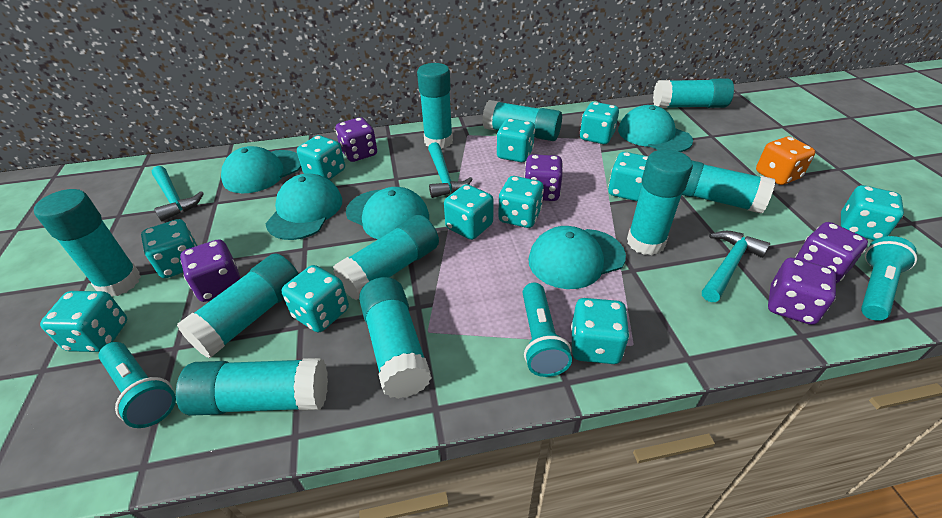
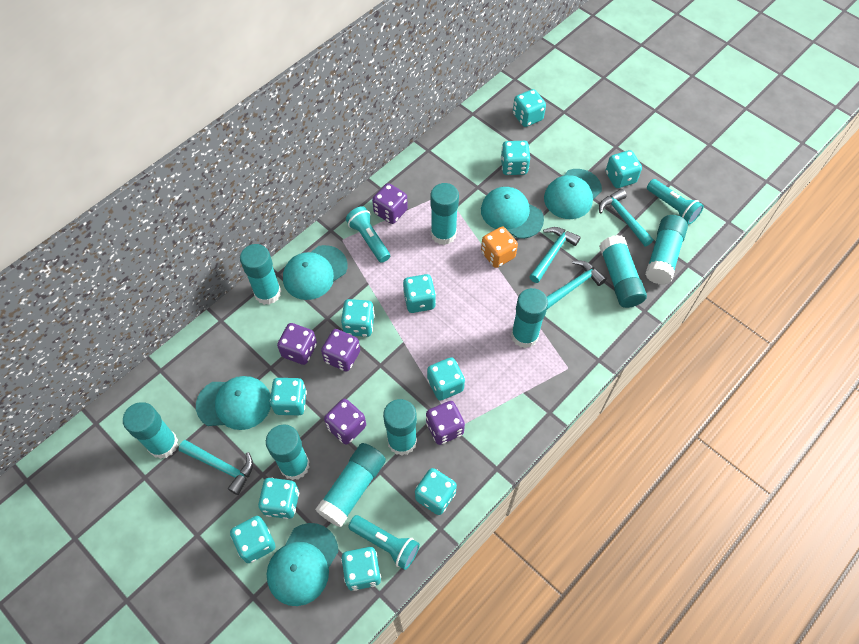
turquoise glue stick: 10 -> 9
turquoise hammer: 3 -> 4

